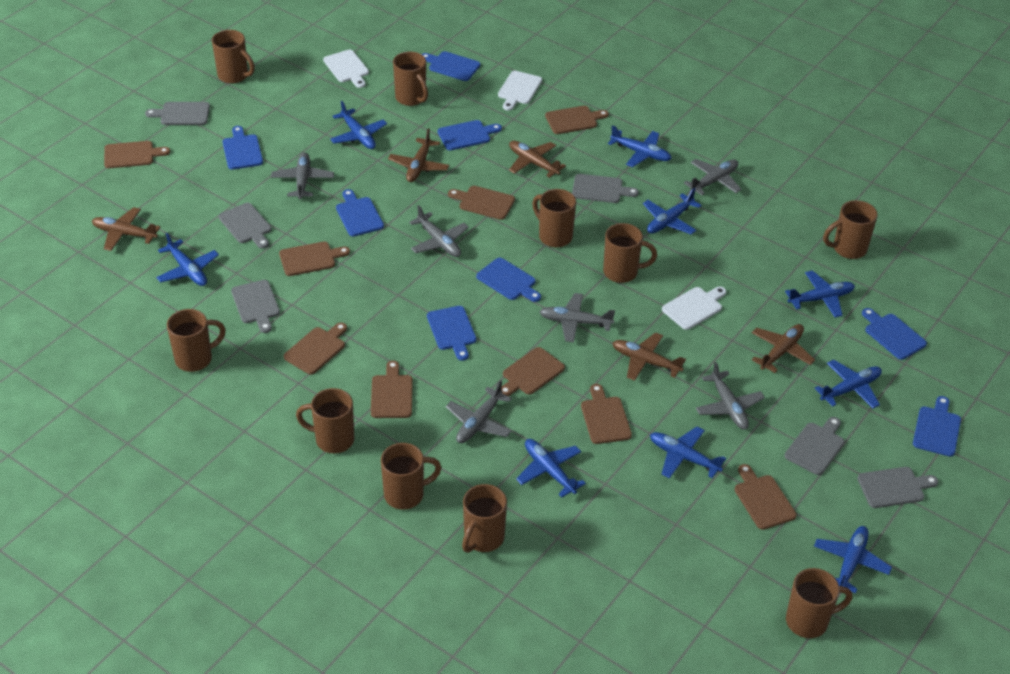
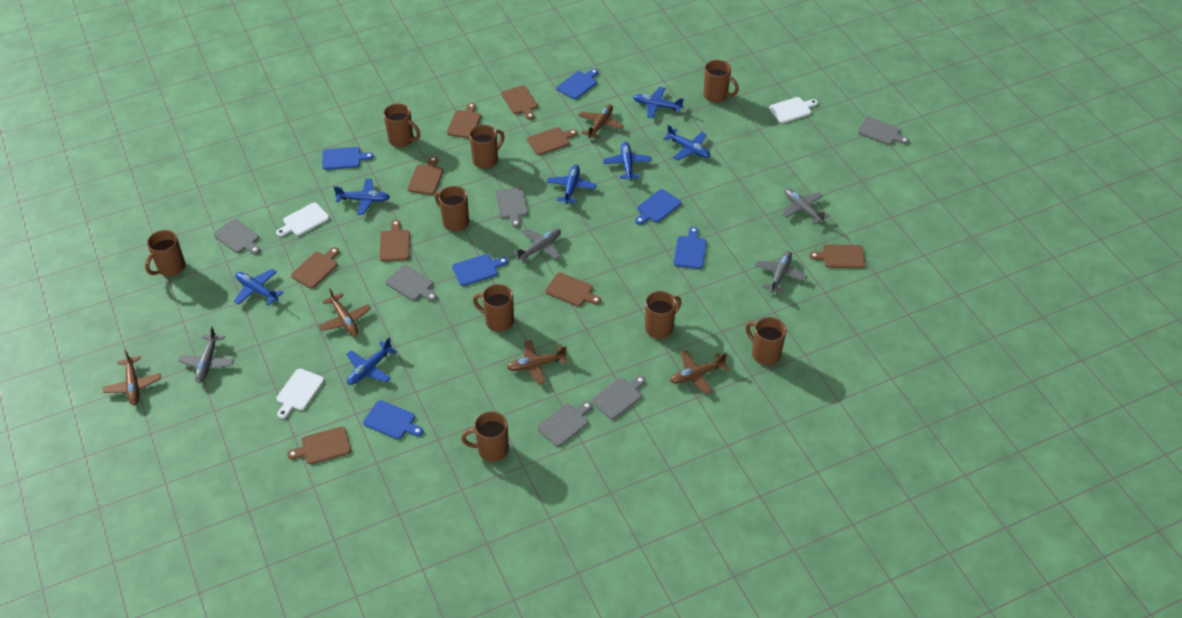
blue cutting board: 8 -> 6
blue plane: 9 -> 7
brown mug: 10 -> 9
grey plane: 6 -> 4

